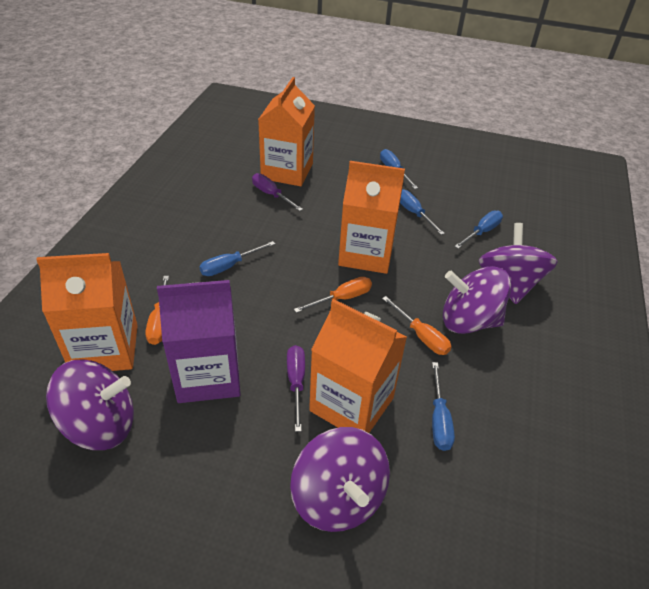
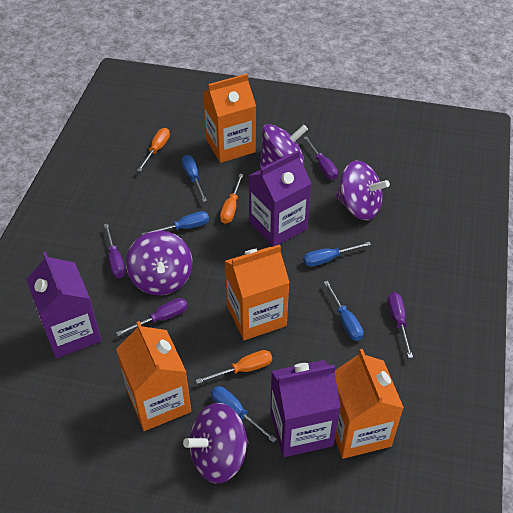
purple carton: 1 -> 3
purple screwdriver: 2 -> 4

